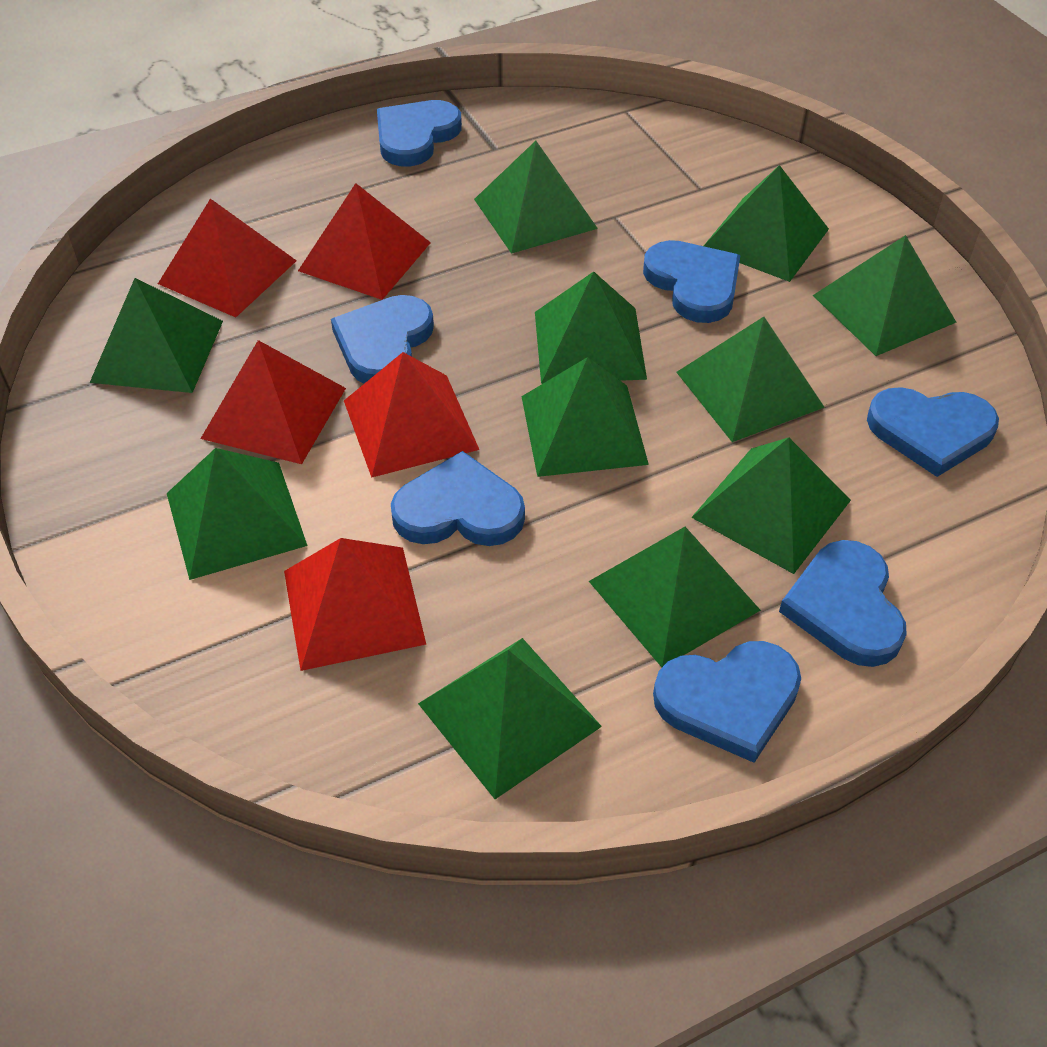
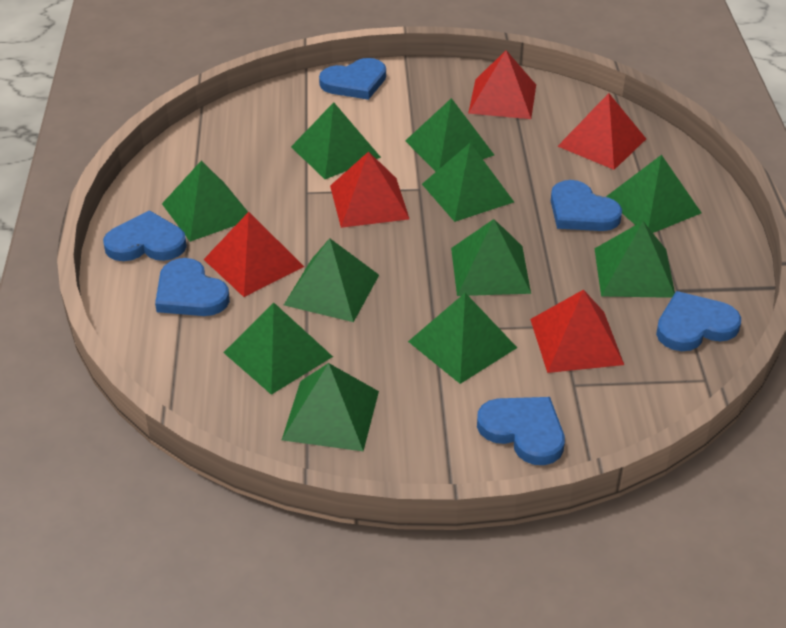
blue heart: 7 -> 6

